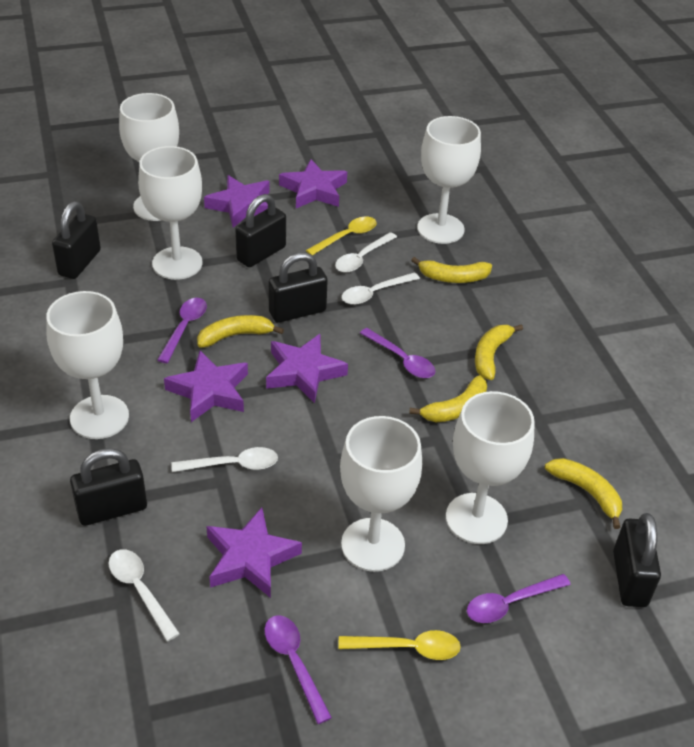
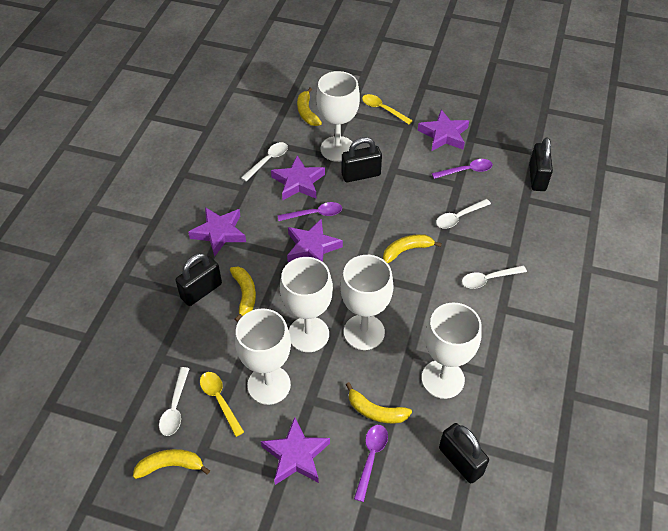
black padlock: 5 -> 4
purple spoon: 4 -> 3
white goblet: 6 -> 5

